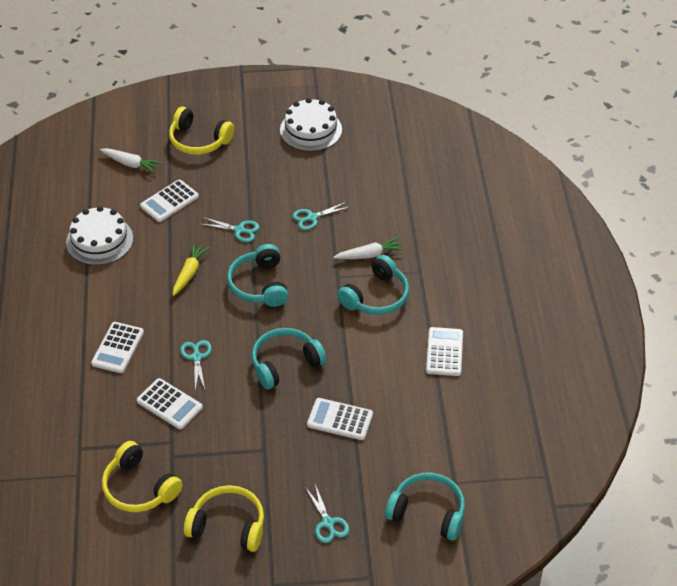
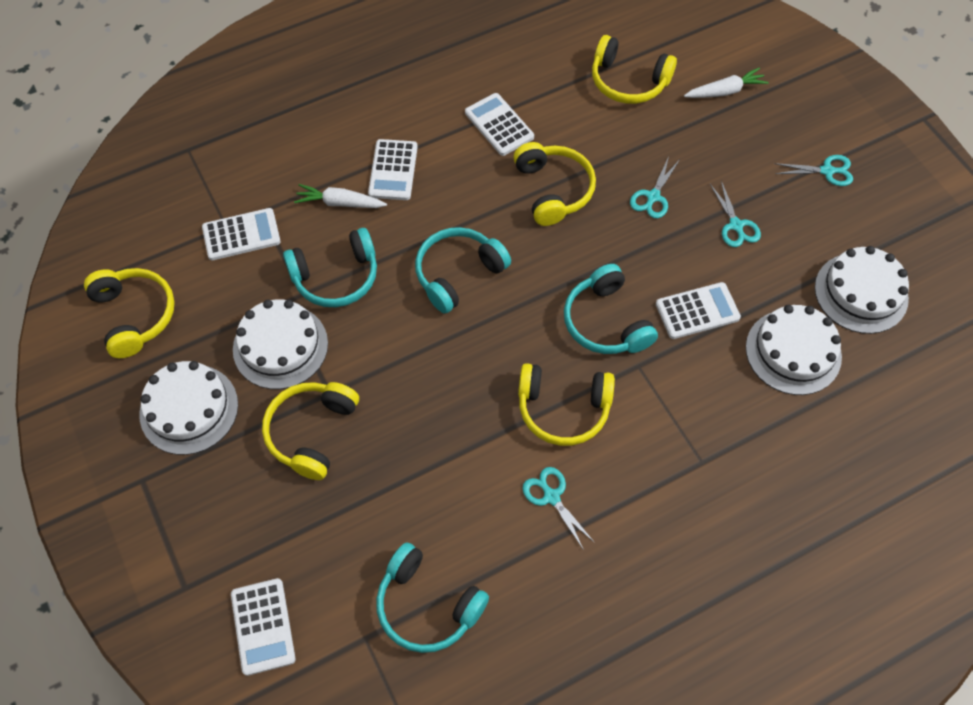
white cake: 2 -> 4
yellow carrot: 1 -> 0
yellow headphones: 3 -> 5

